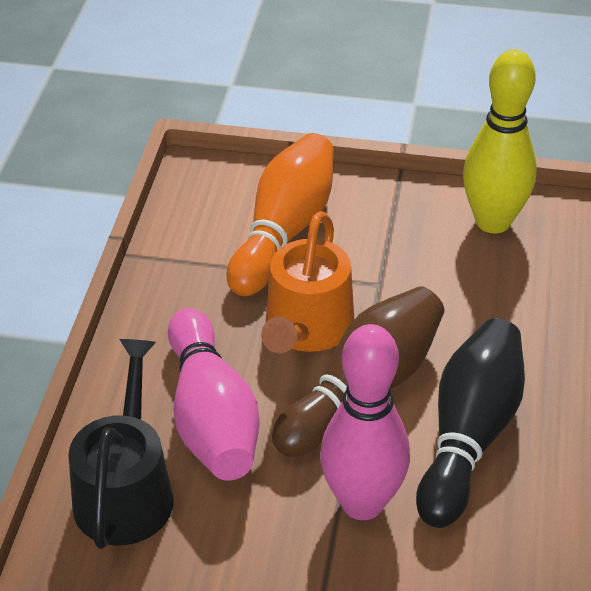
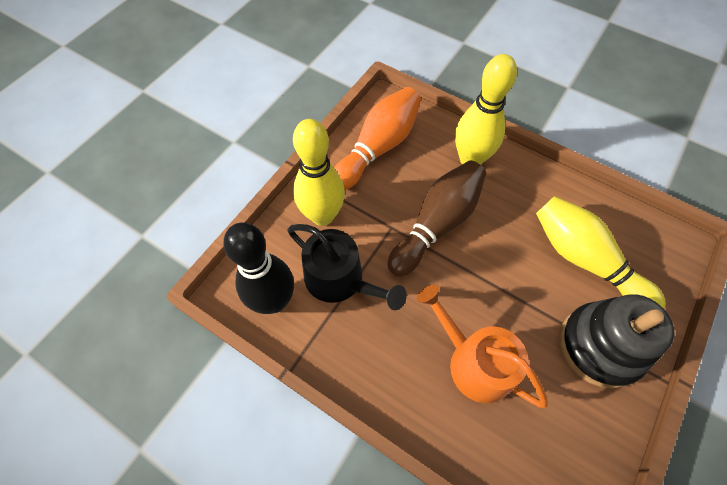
black stacking toy: 0 -> 1
pink bowling pin: 2 -> 0
yellow bowling pin: 1 -> 3

